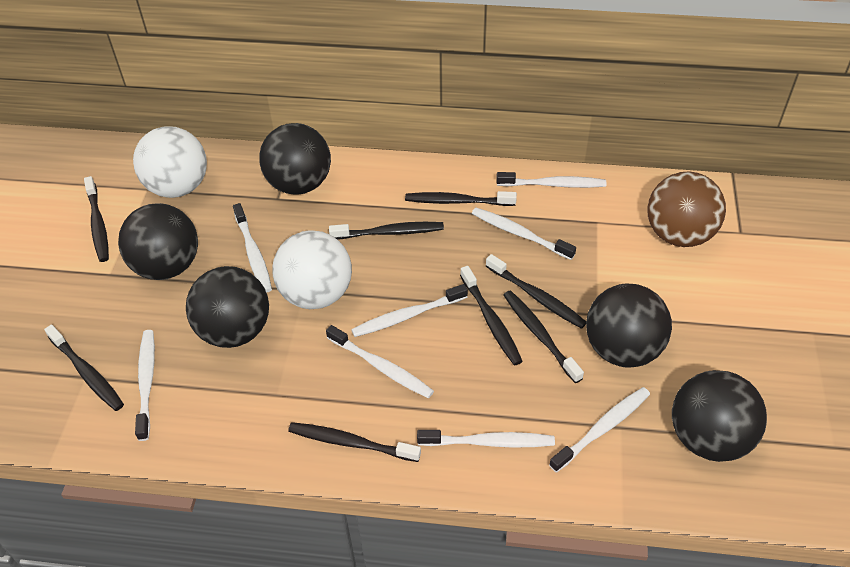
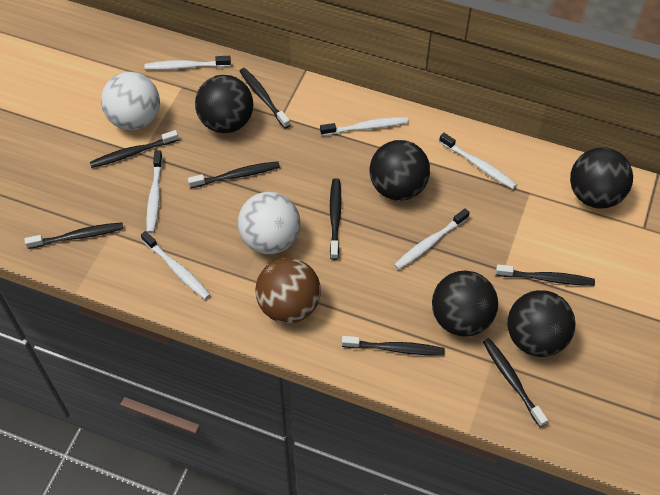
white toothbrush: 8 -> 6

